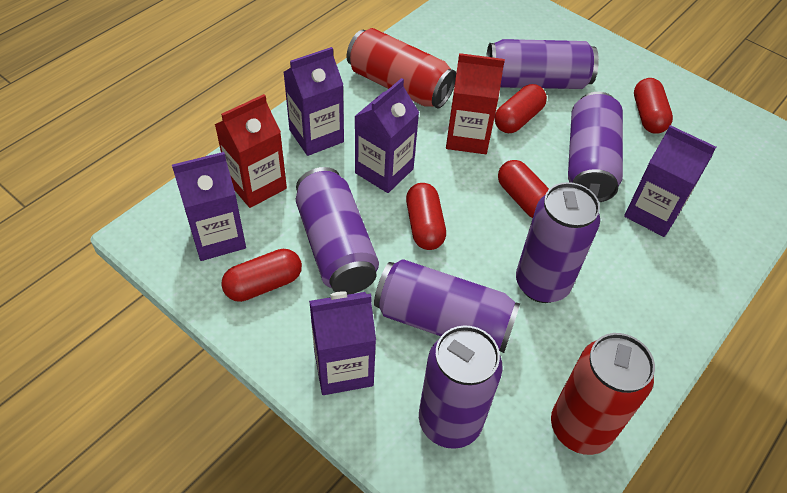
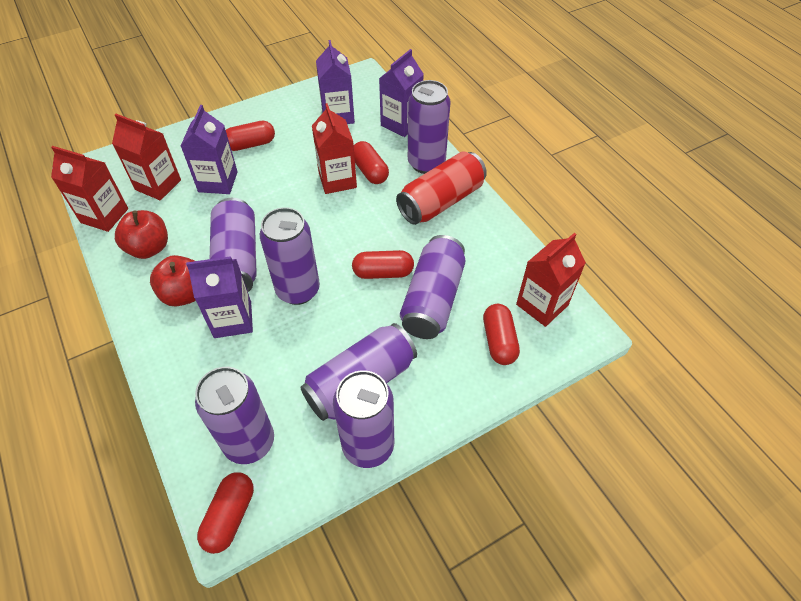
purple can: 6 -> 7
purple carton: 5 -> 4
red apple: 0 -> 2
red can: 2 -> 1
red carton: 2 -> 4

